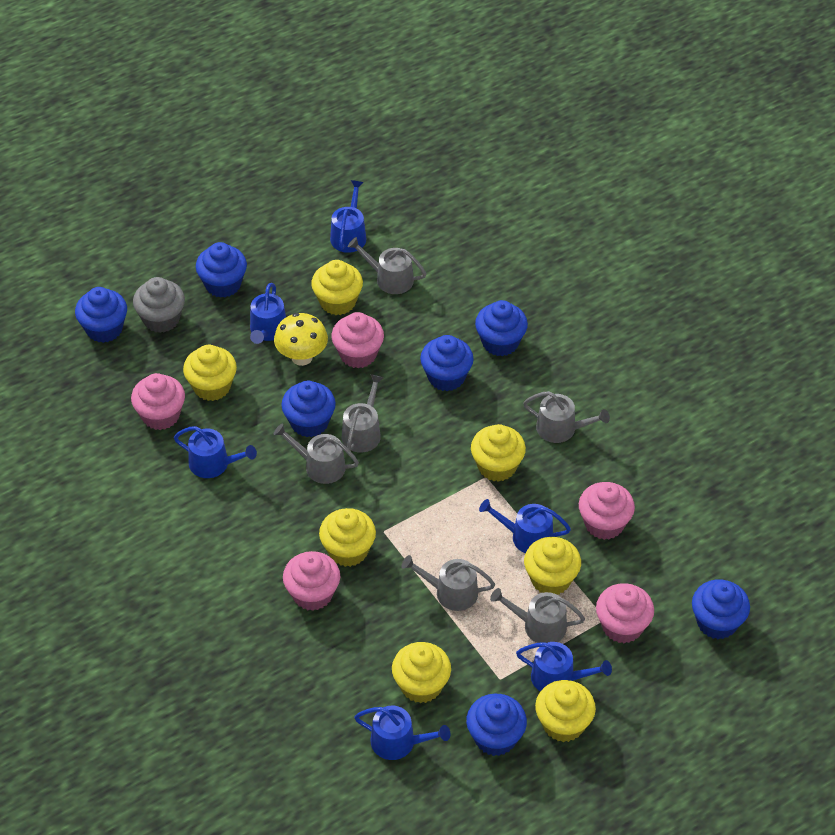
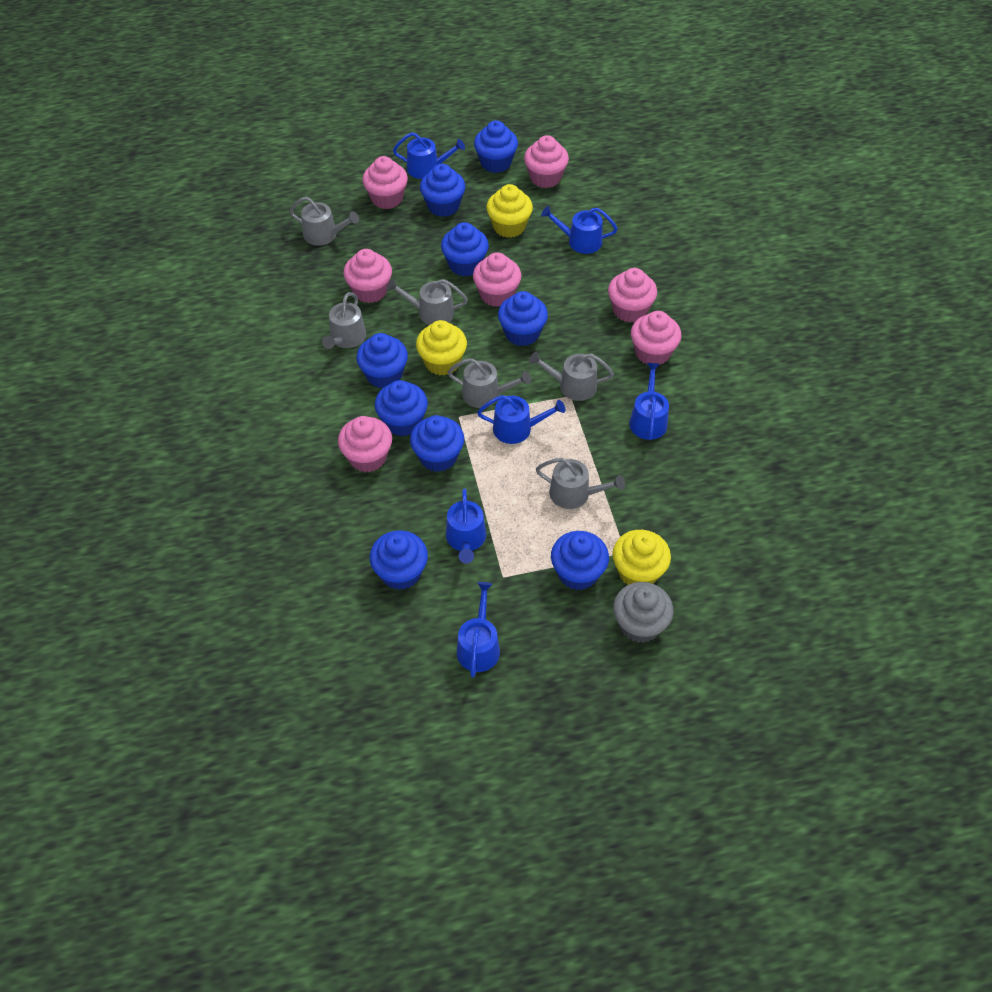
blue cupcake: 7 -> 9
pink cupcake: 5 -> 7
yellow cupcake: 7 -> 3
yellow mushroom: 1 -> 0

